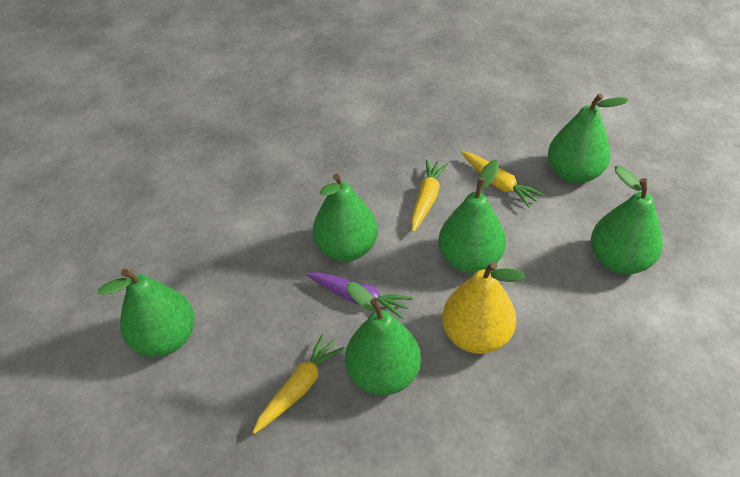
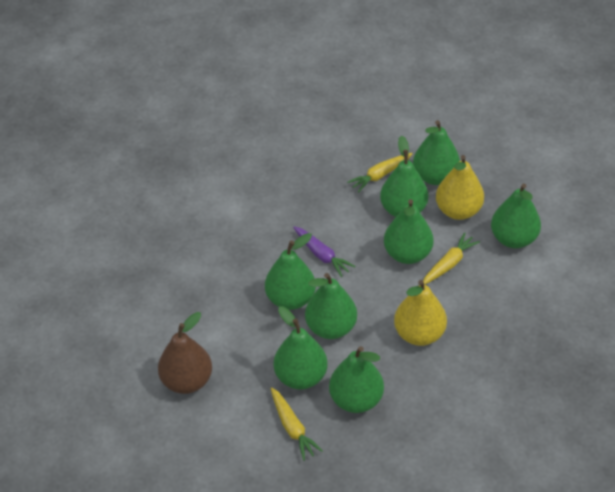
brown pear: 0 -> 1
green pear: 6 -> 8
yellow pear: 1 -> 2

